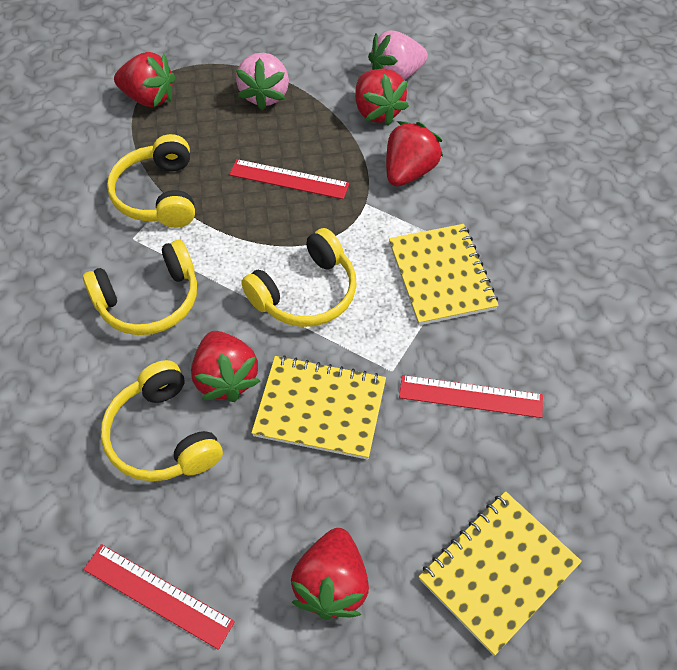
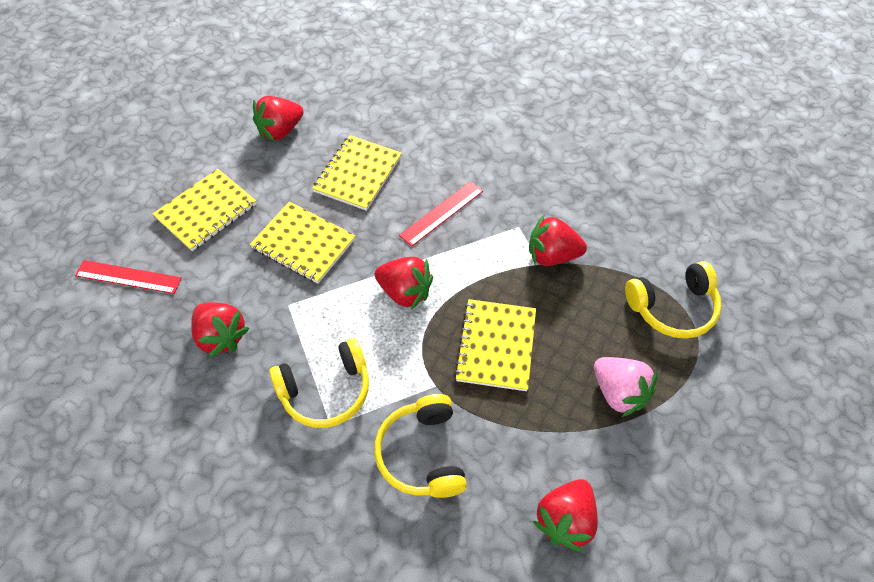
pink strawberry: 2 -> 1
red ruler: 3 -> 2
yellow headphones: 4 -> 3
yellow notebook: 3 -> 4

